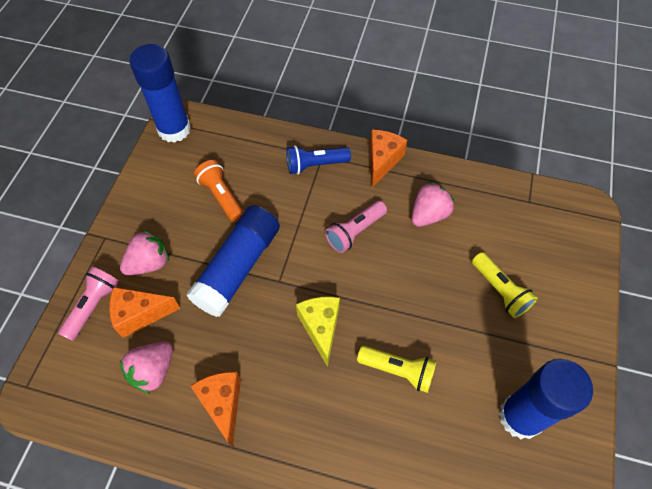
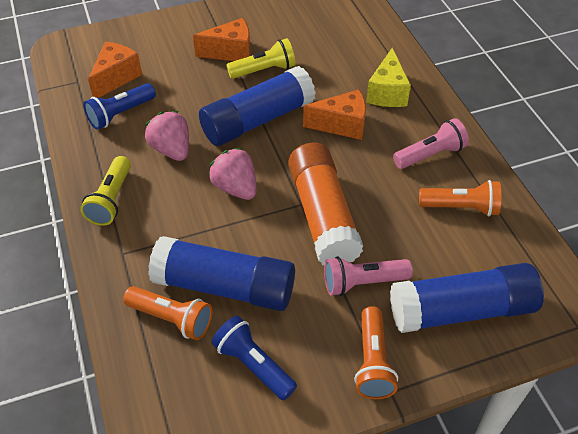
blue flashlight: 1 -> 2
orange flashlight: 1 -> 3
orange glue stick: 0 -> 1
pink strawberry: 3 -> 2

